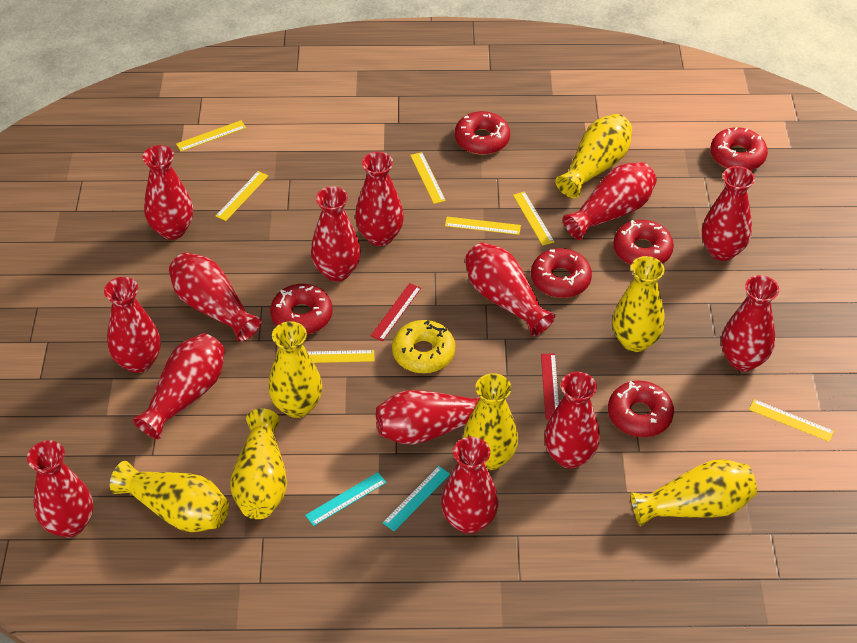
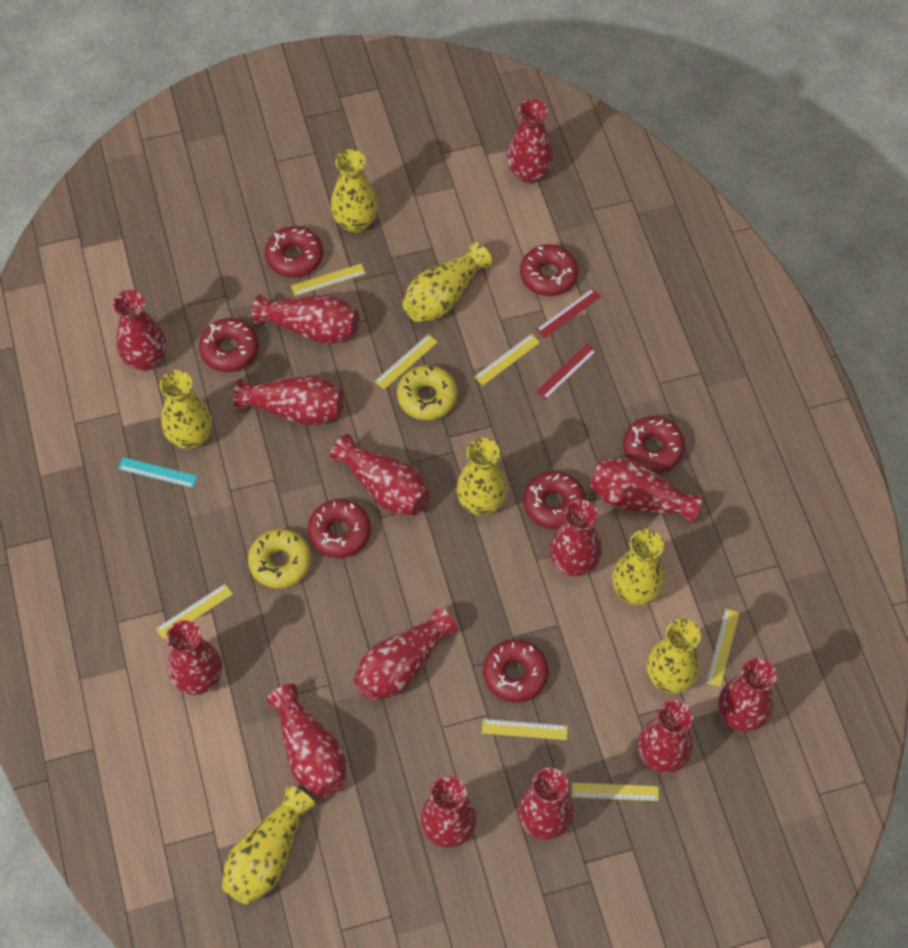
red donut: 6 -> 7
turquoise ruler: 2 -> 1
yellow donut: 1 -> 2

